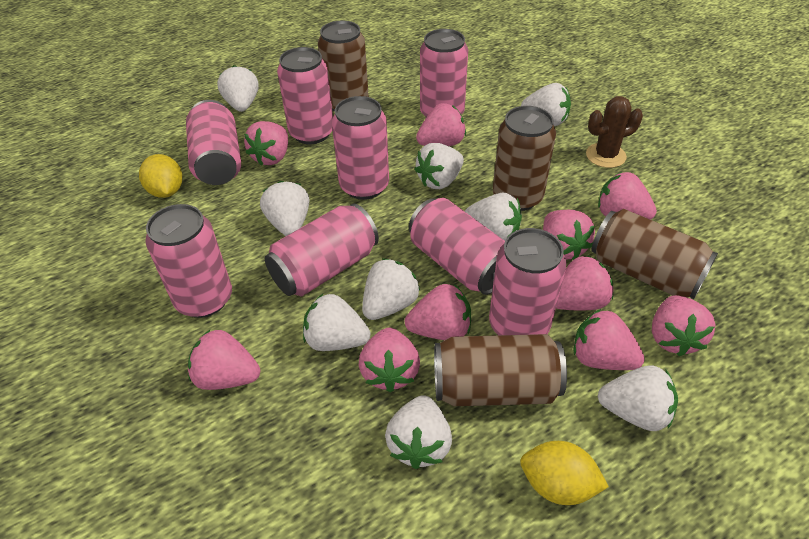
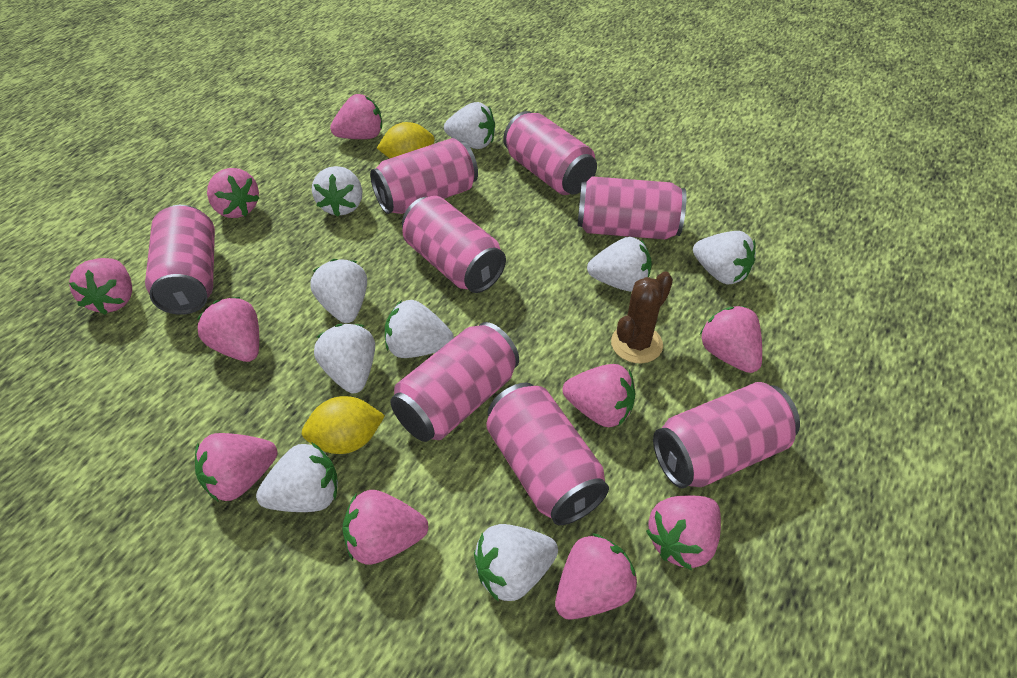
brown can: 4 -> 0

